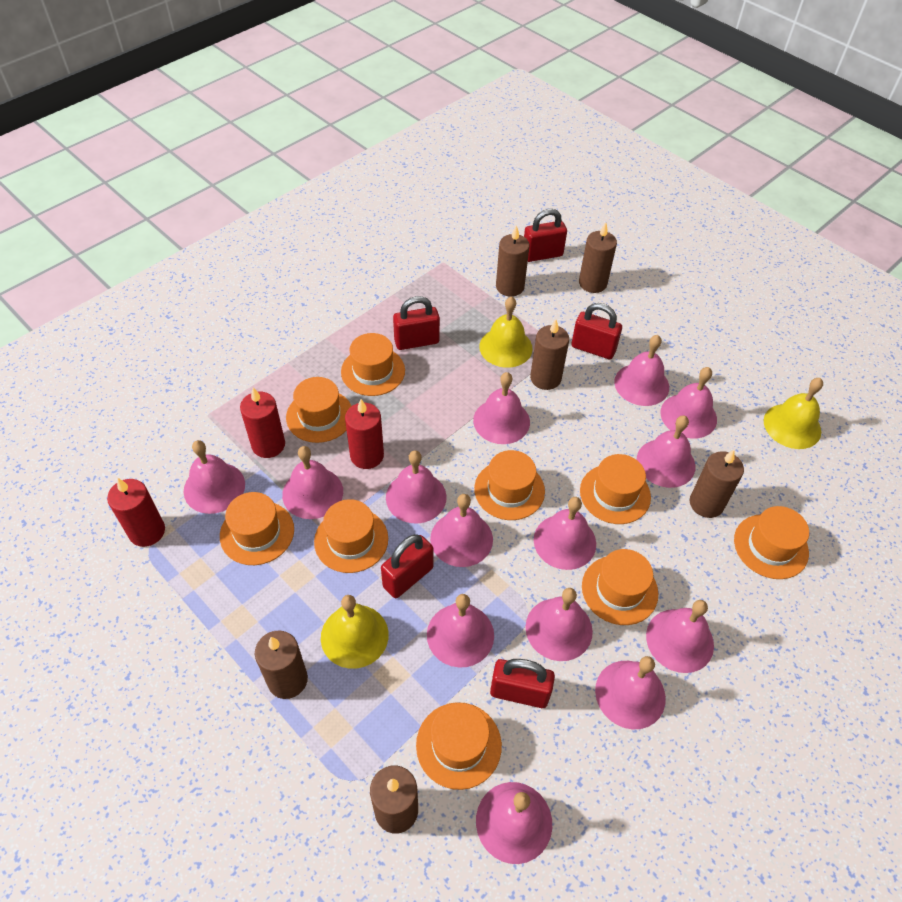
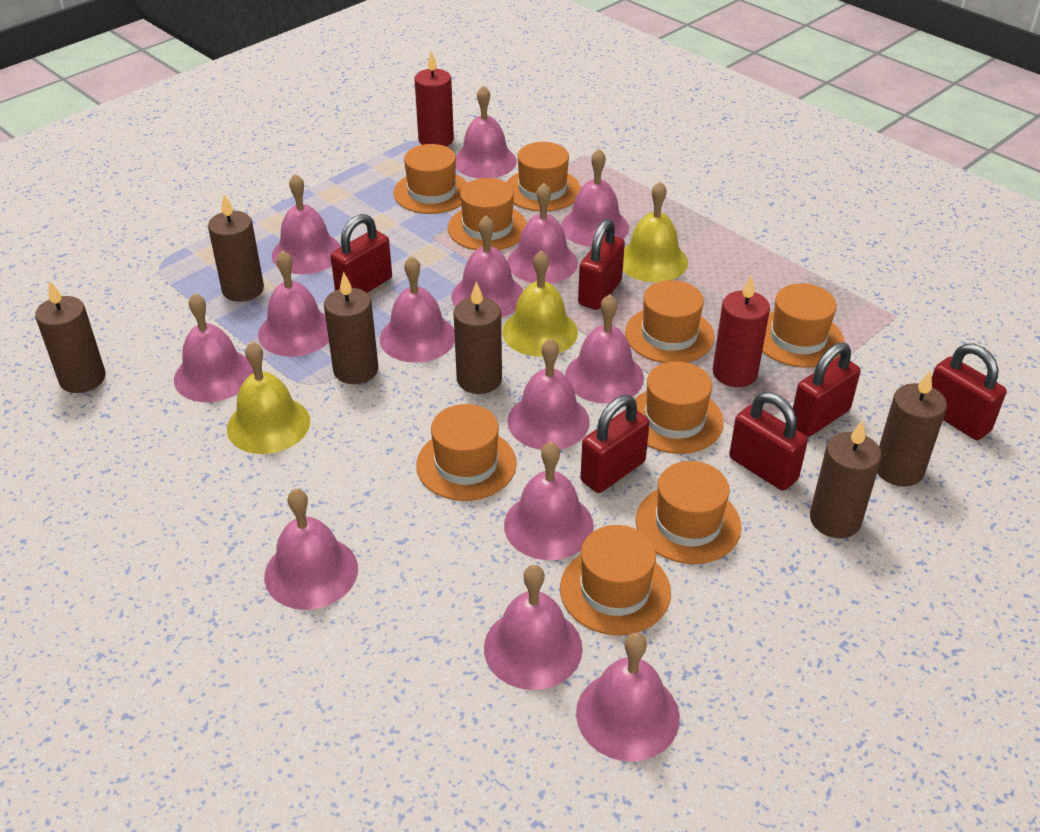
red candle: 3 -> 2
red padlock: 5 -> 6

